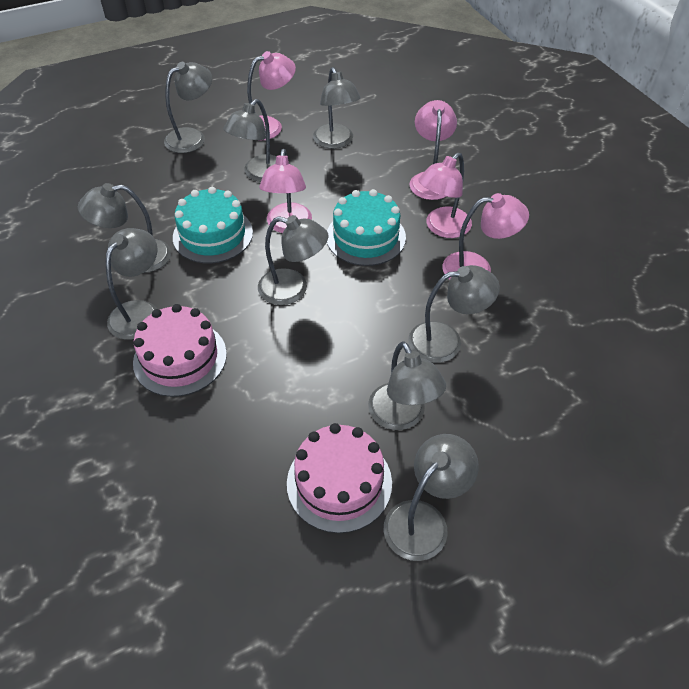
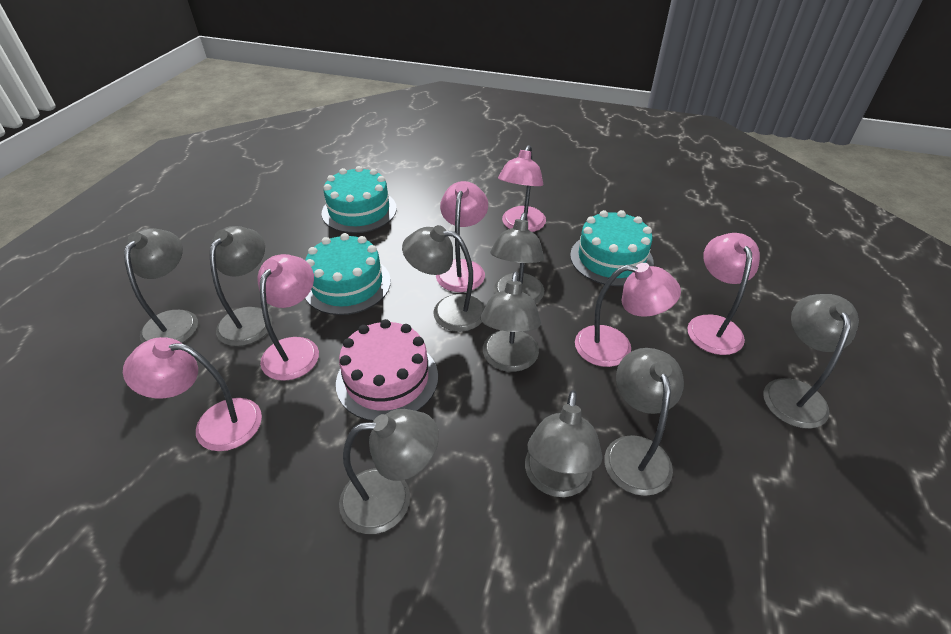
pink cake: 2 -> 1
pink lamp: 5 -> 6
turquoise cake: 2 -> 3

